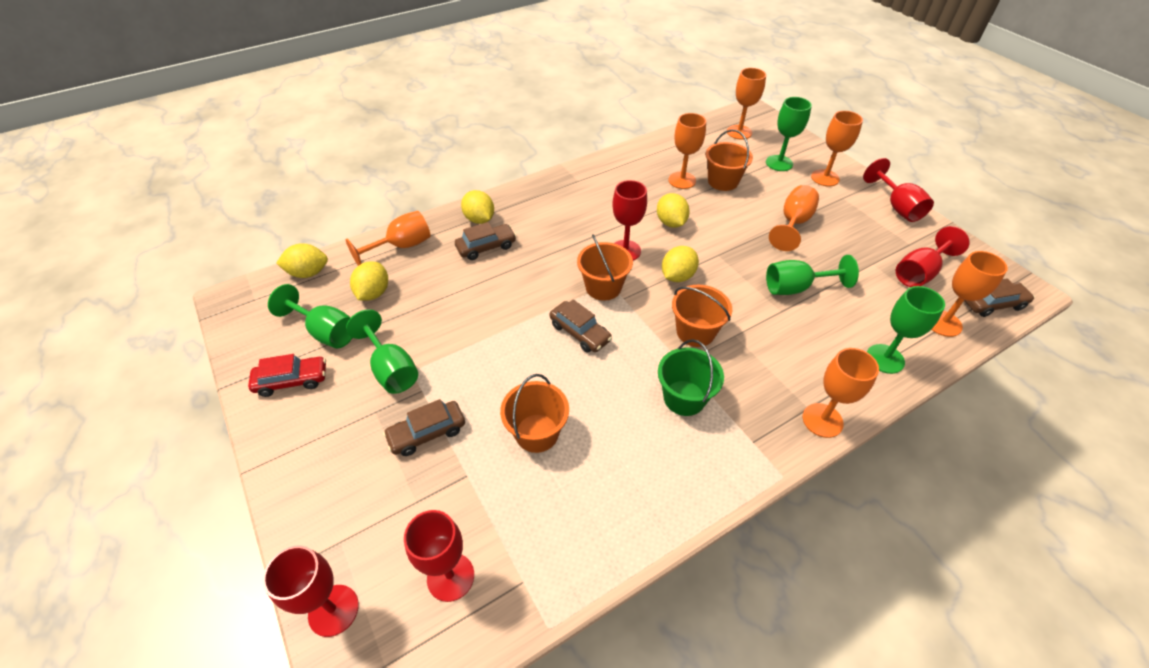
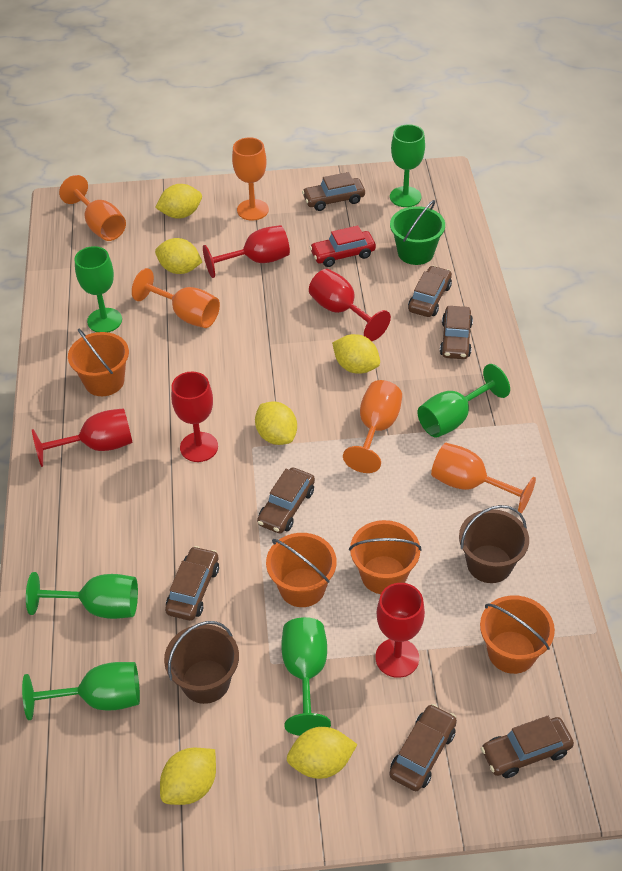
brown bucket: 0 -> 2
brown car: 4 -> 7
green goblet: 5 -> 6
orange goblet: 7 -> 5
yellow lemon: 5 -> 6

